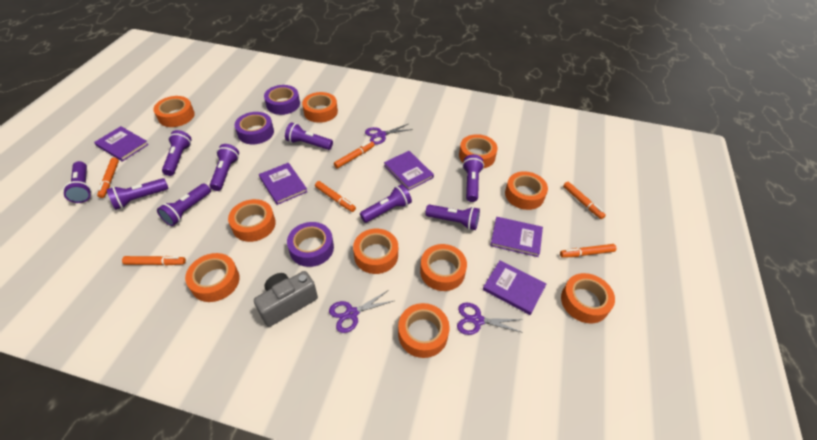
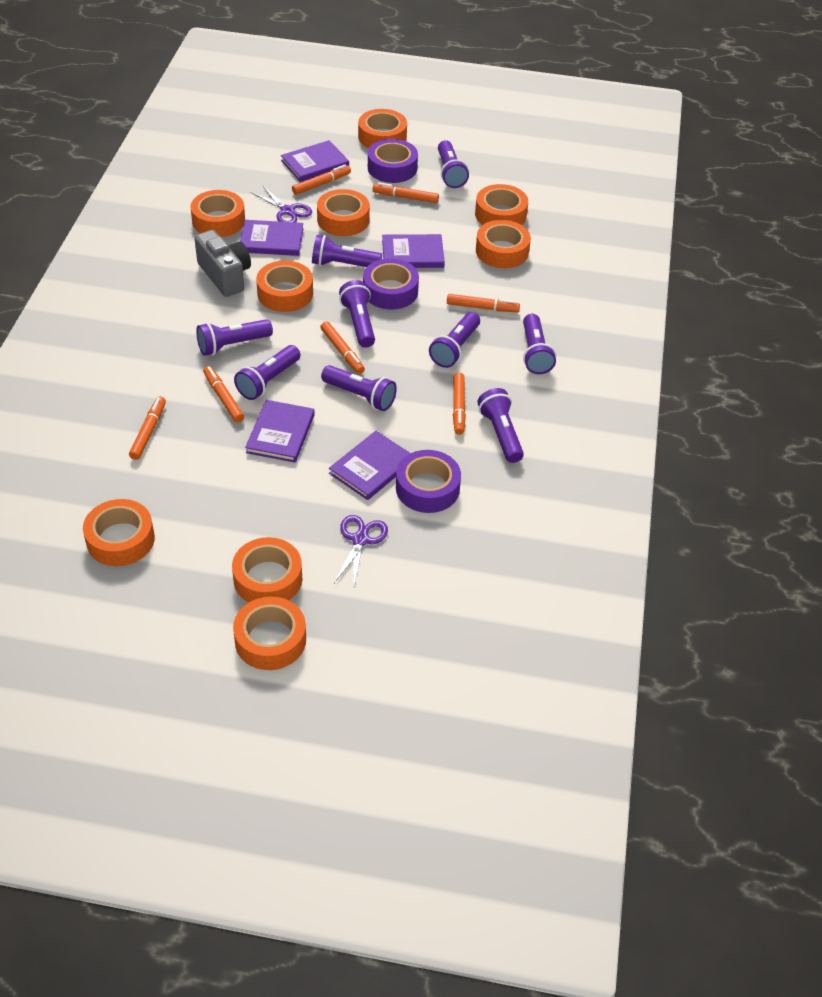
orange marker: 6 -> 7
orange tape: 10 -> 9
purple scissors: 3 -> 2

